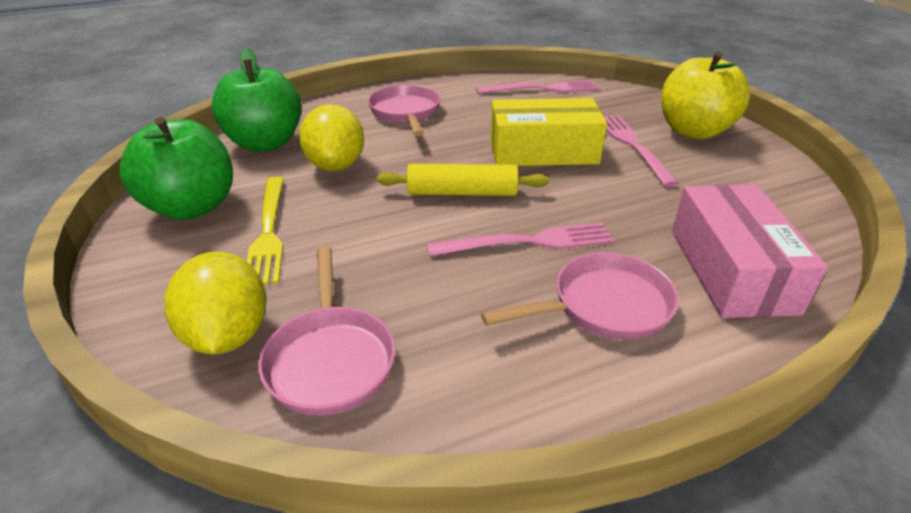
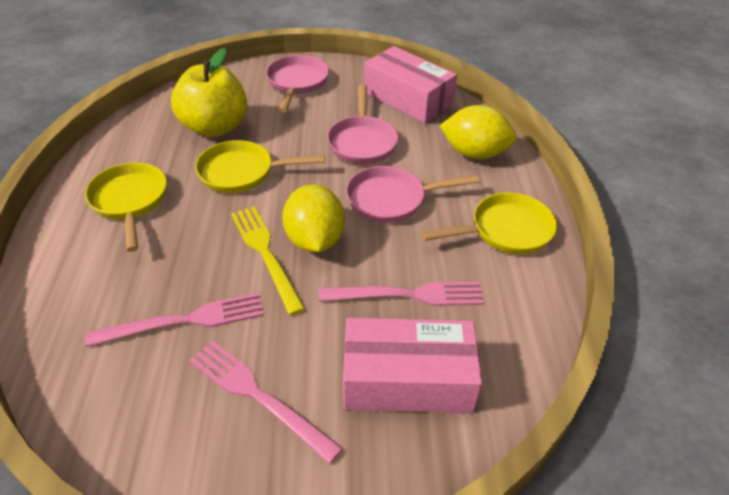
green apple: 2 -> 0
pink box: 1 -> 2
yellow box: 1 -> 0
yellow pan: 0 -> 3
yellow rolling pin: 1 -> 0

